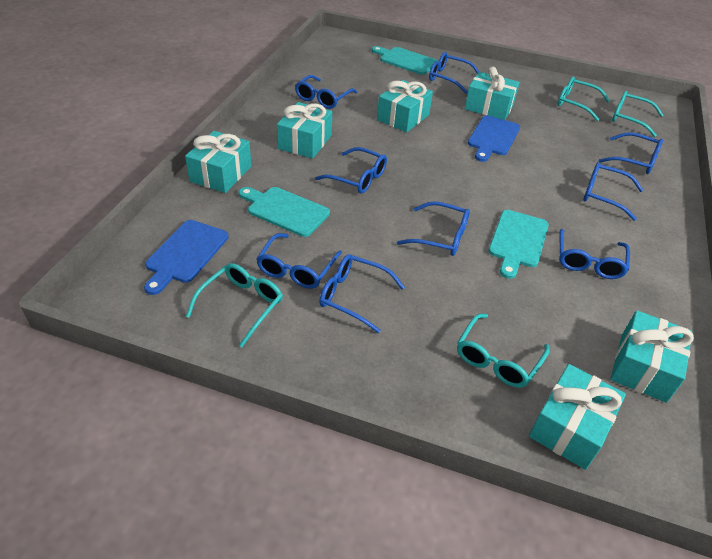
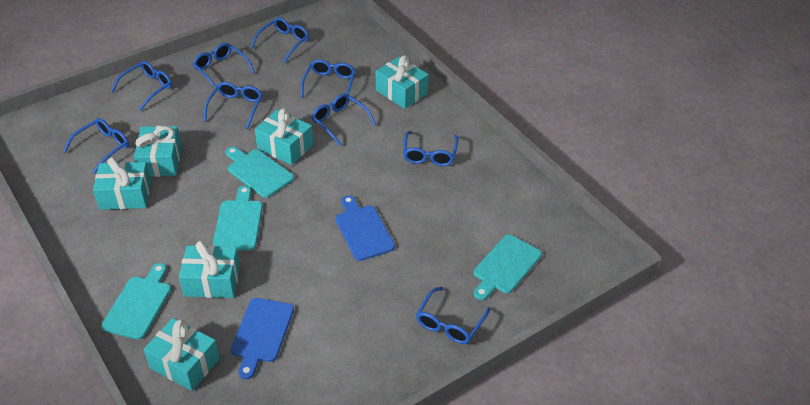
turquoise cutting board: 3 -> 4
turquoise glasses: 4 -> 0

